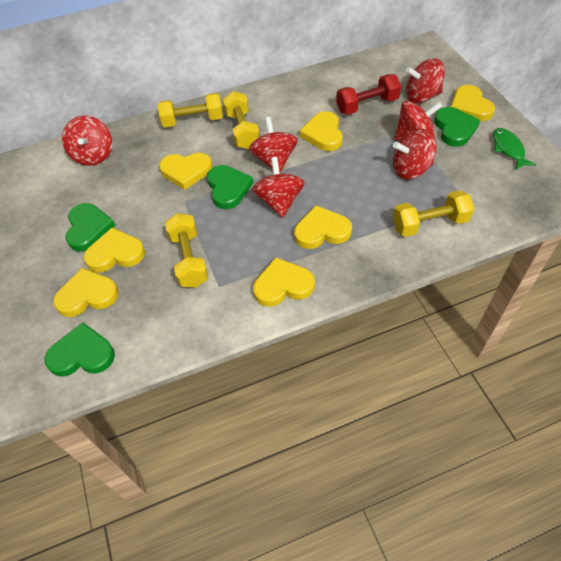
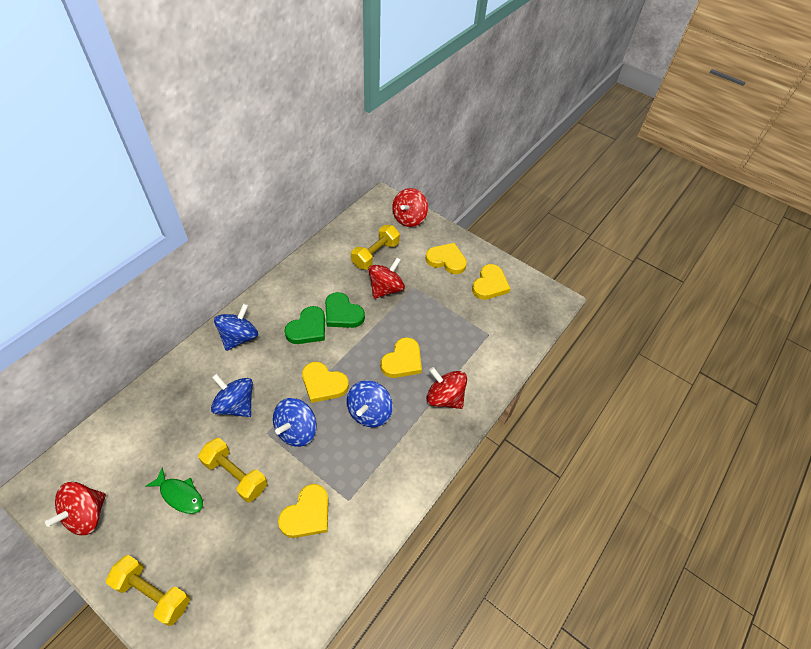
blue spinning top: 0 -> 4
green heart: 4 -> 2
red dumbbell: 1 -> 0
red spinning top: 6 -> 4
yellow dumbbell: 4 -> 3
yellow heart: 7 -> 5

